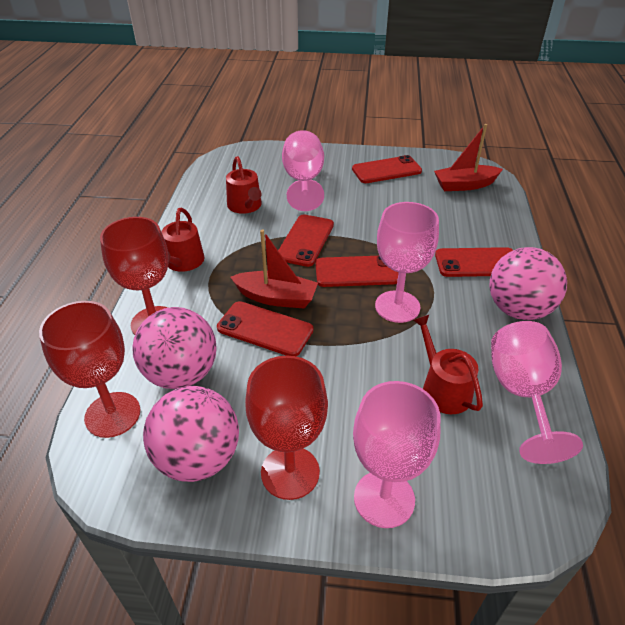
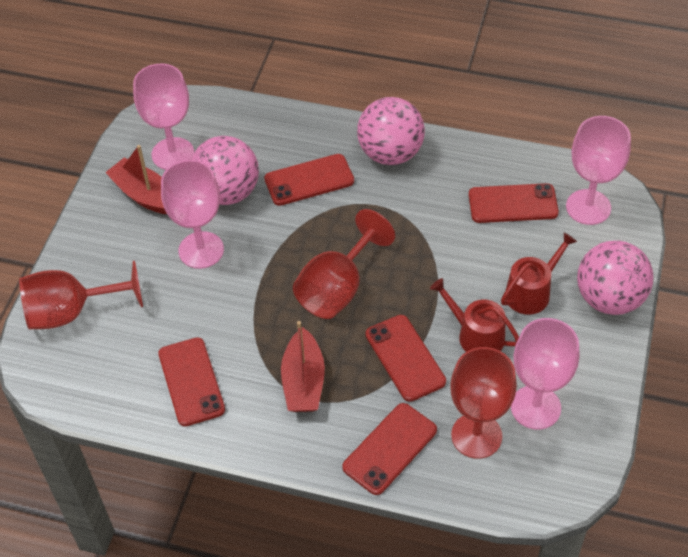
red watering can: 3 -> 2

